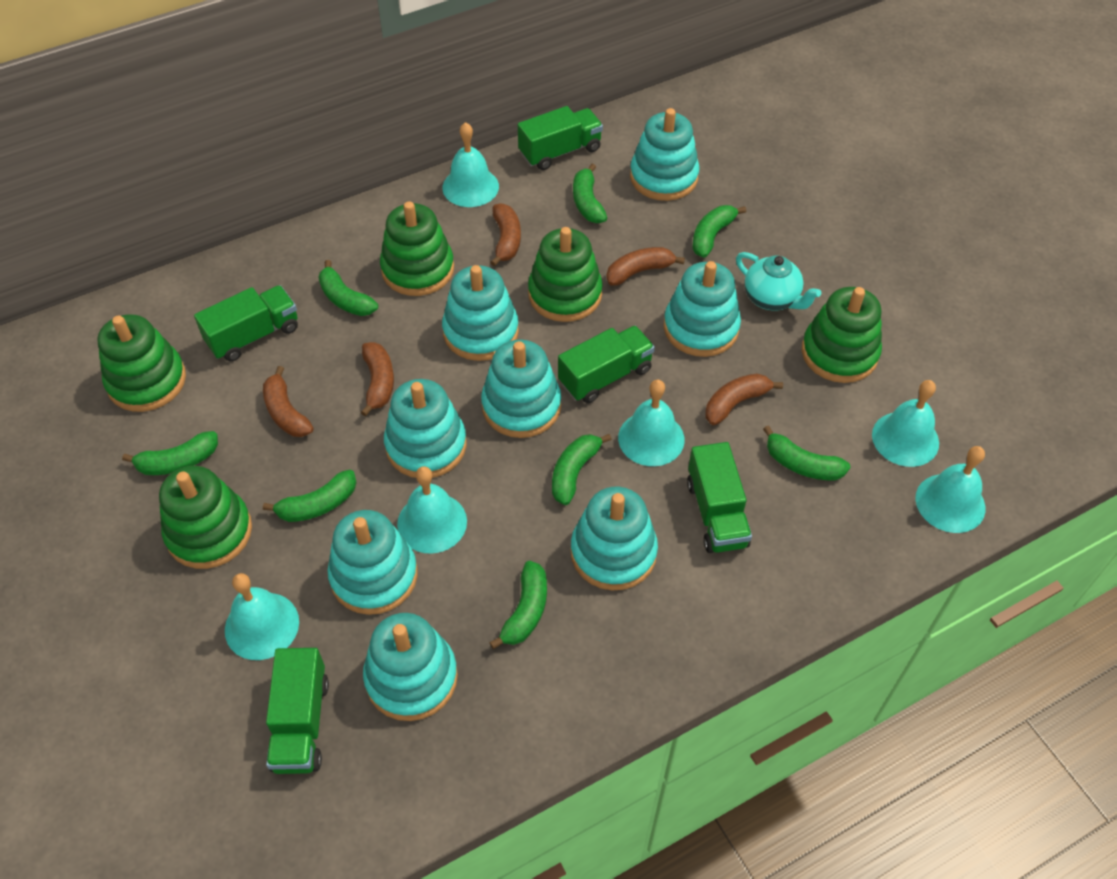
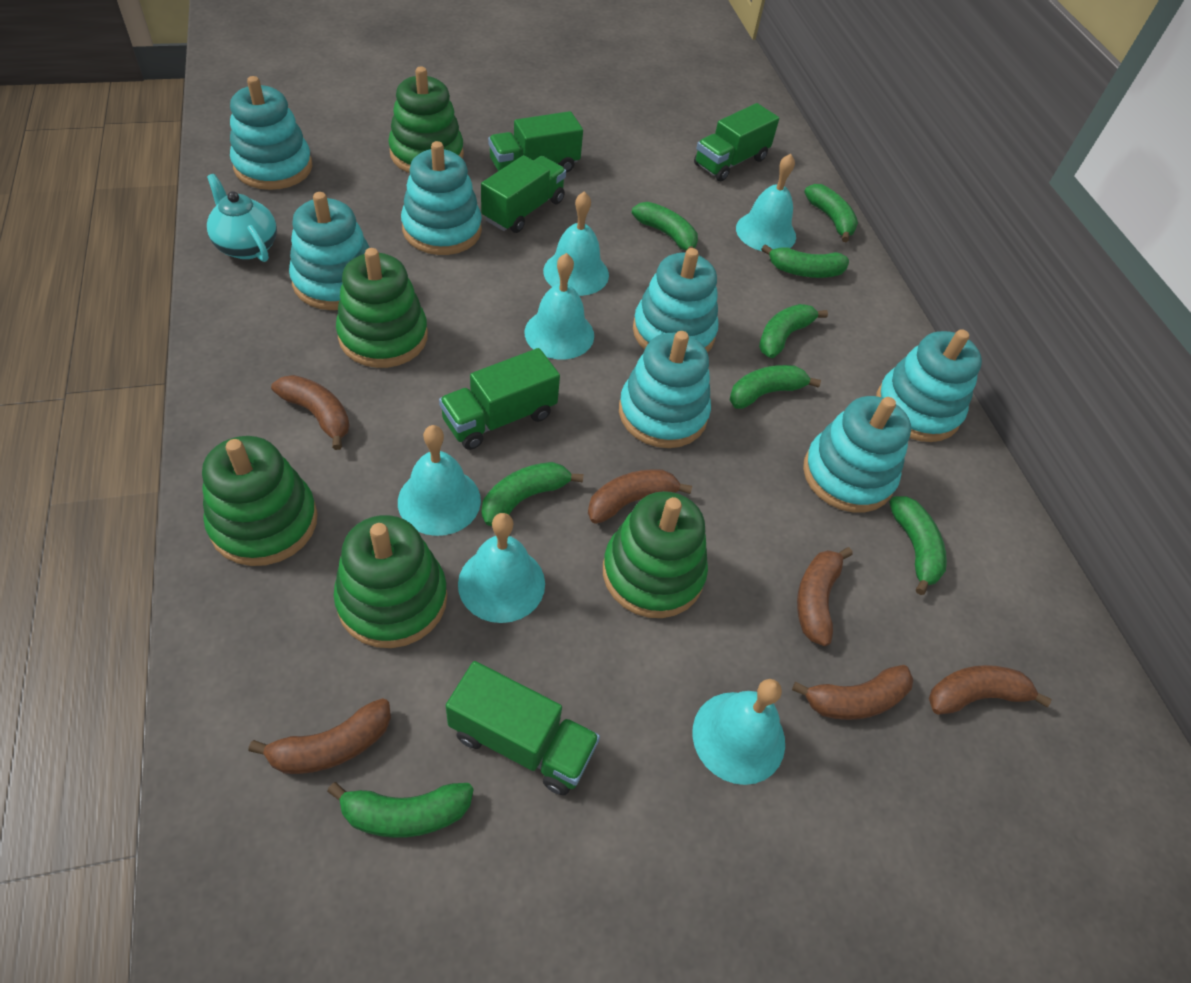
brown banana: 5 -> 6
turquoise stacking toy: 8 -> 7

